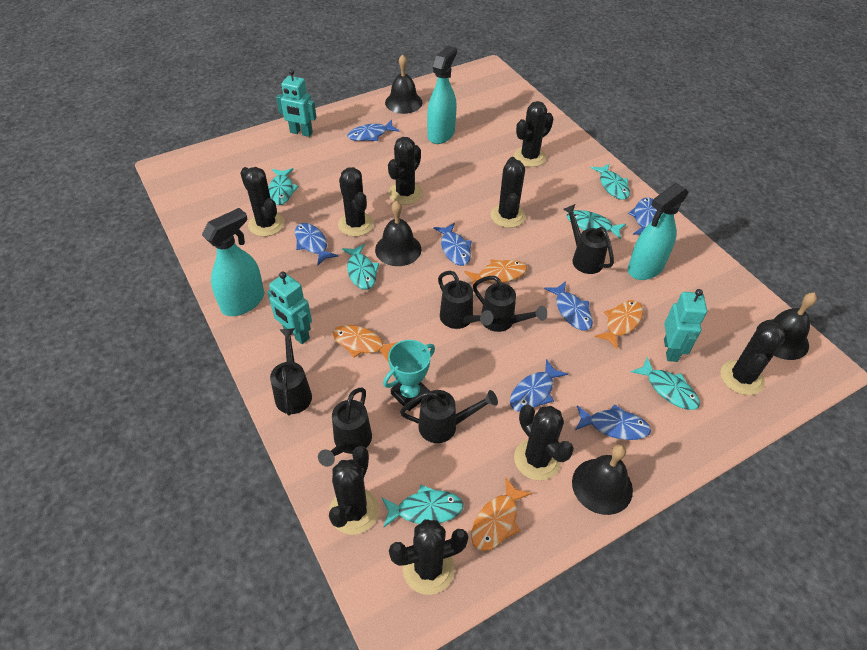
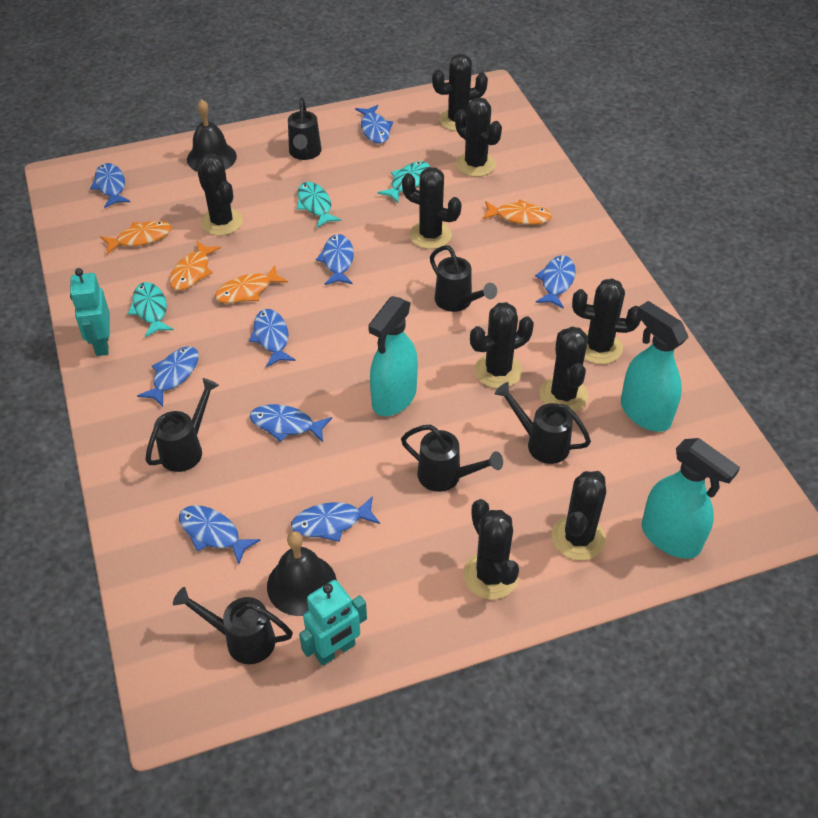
black bell: 4 -> 2
blue fish: 7 -> 9
turquoise fish: 6 -> 3
turquoise robot: 3 -> 2
turquoise trophy: 1 -> 0

